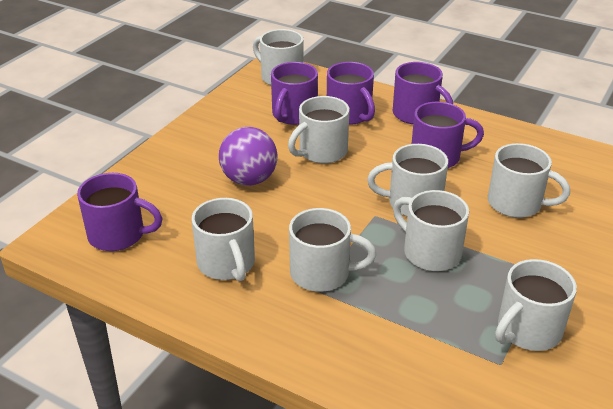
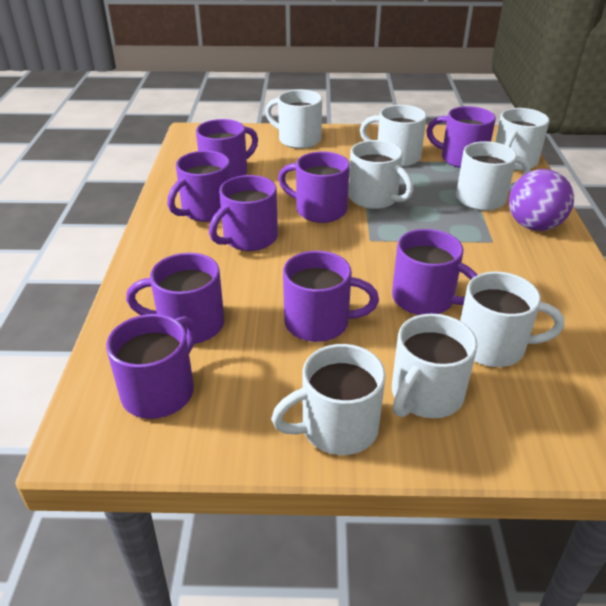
purple mug: 5 -> 9

